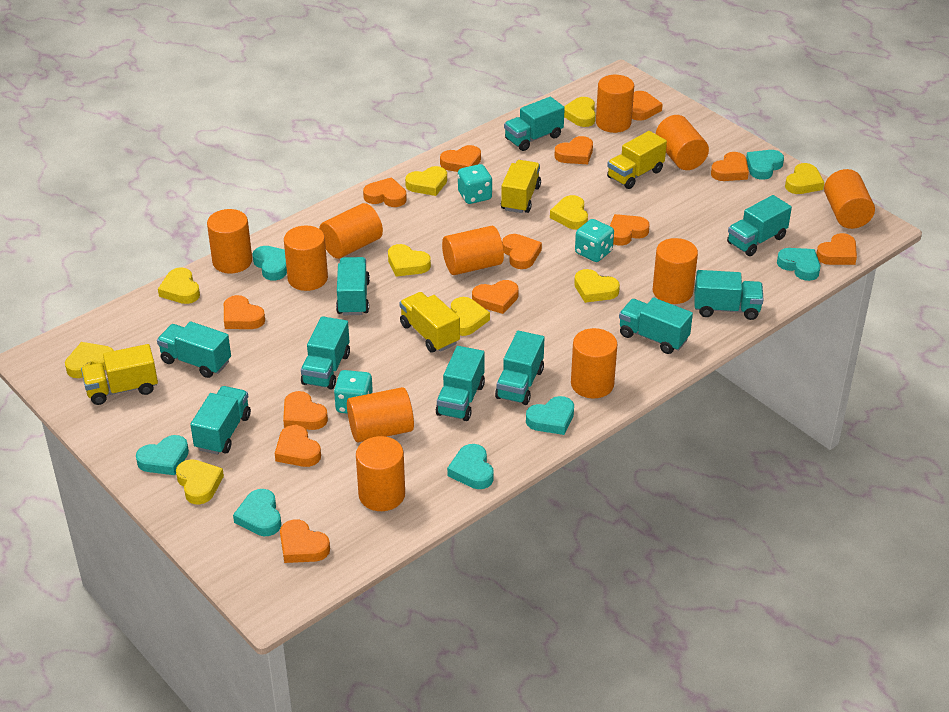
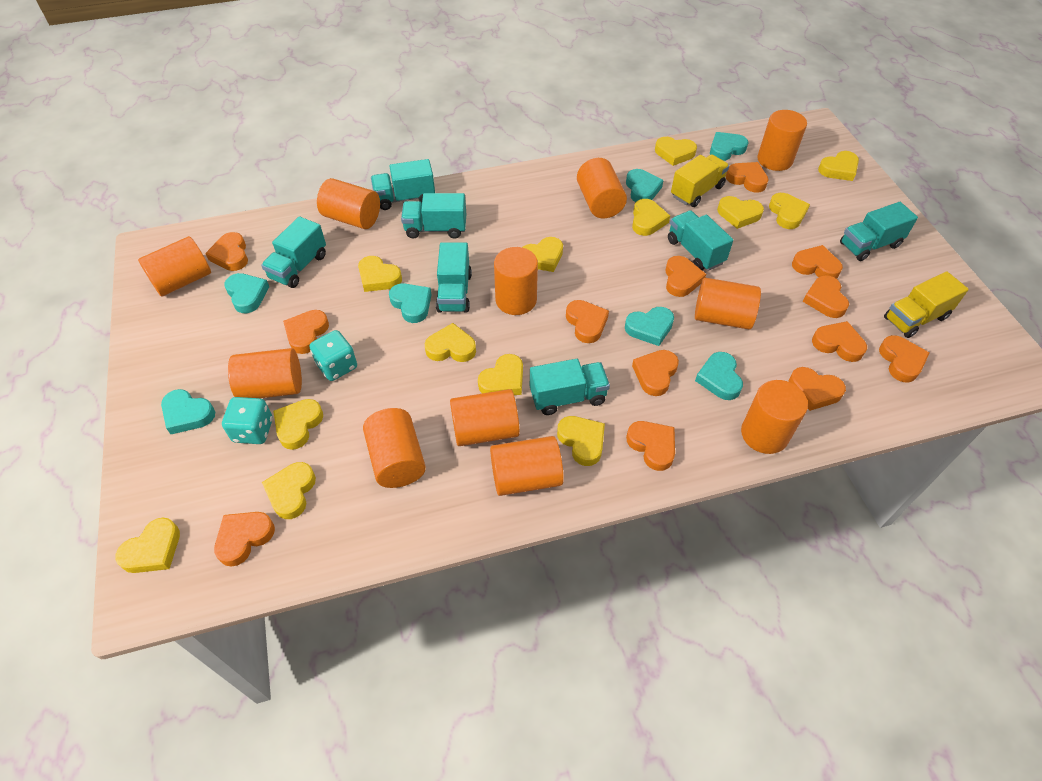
turquoise dice: 3 -> 2
turquoise truck: 10 -> 7
yellow heart: 10 -> 13
yellow truck: 4 -> 2

